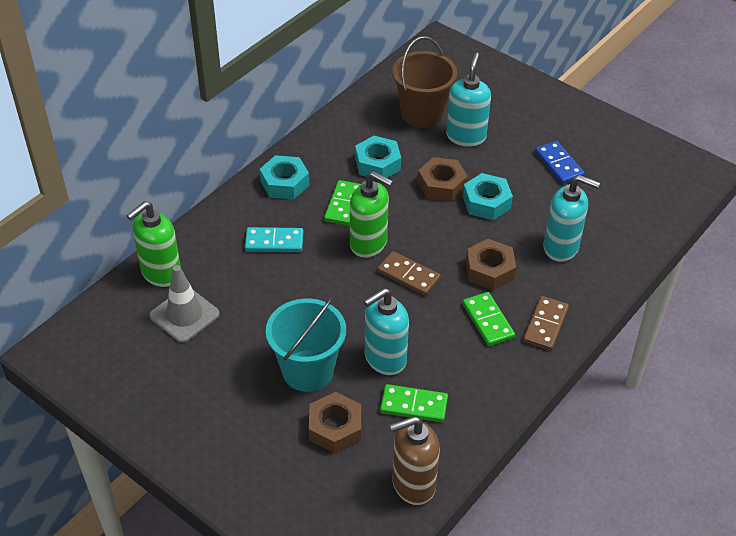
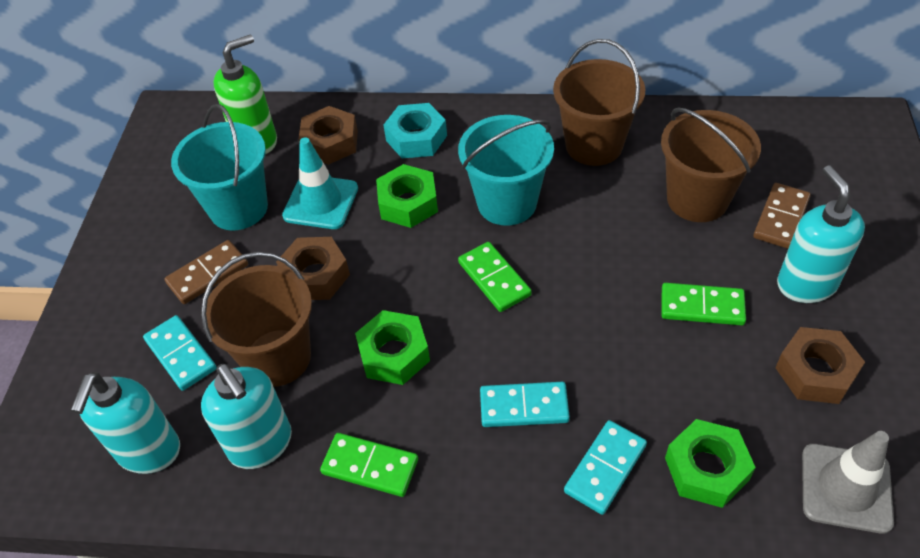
blue domino: 1 -> 0
brown bucket: 1 -> 3
brown soap dispenser: 1 -> 0
green nut: 0 -> 3
green soap dispenser: 2 -> 1
turquoise bucket: 1 -> 2
turquoise domino: 1 -> 3
turquoise nut: 3 -> 1
turquoise traffic cone: 0 -> 1

